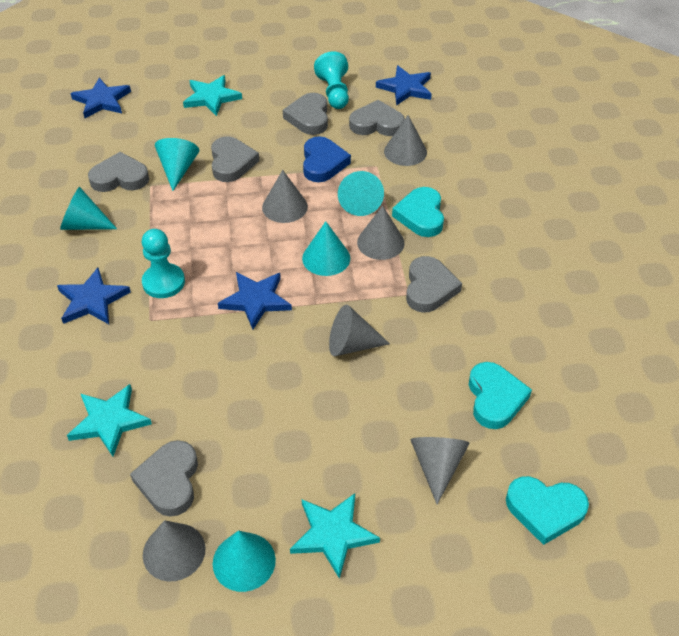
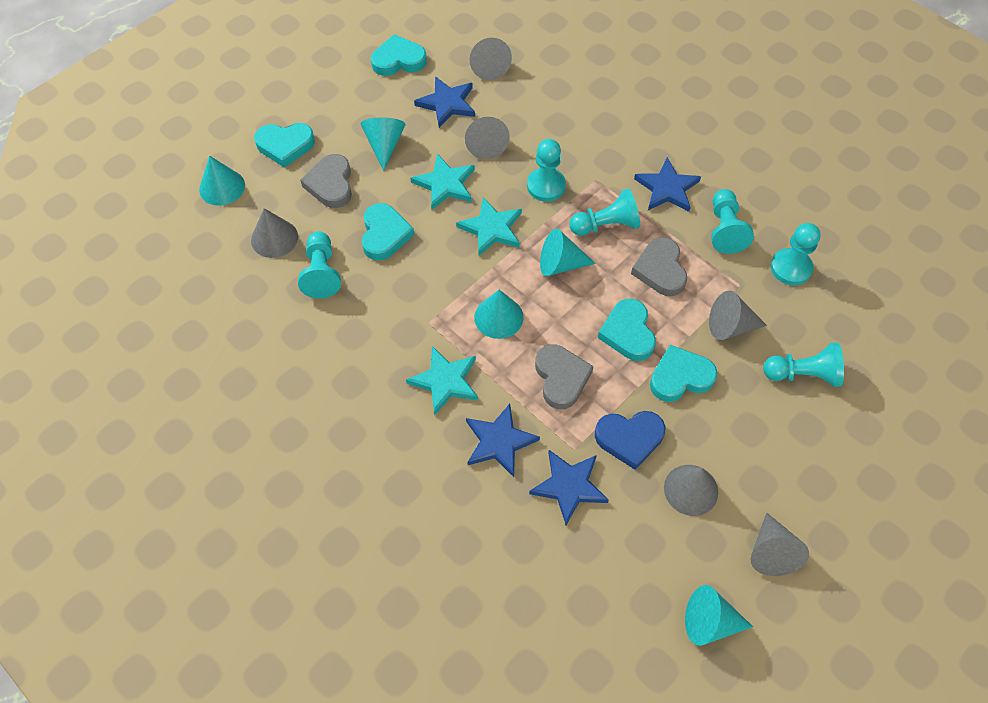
grey heart: 6 -> 3
turquoise heart: 3 -> 5
turquoise pawn: 2 -> 6

